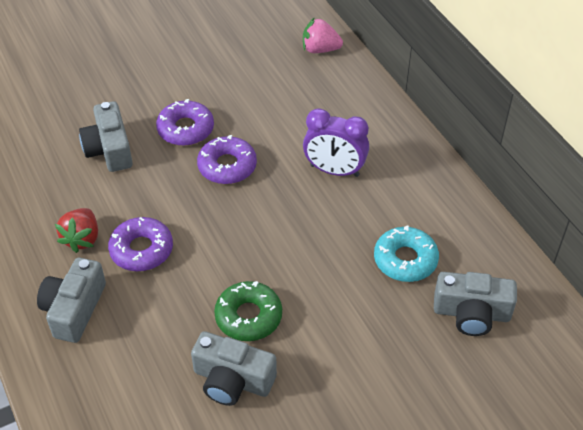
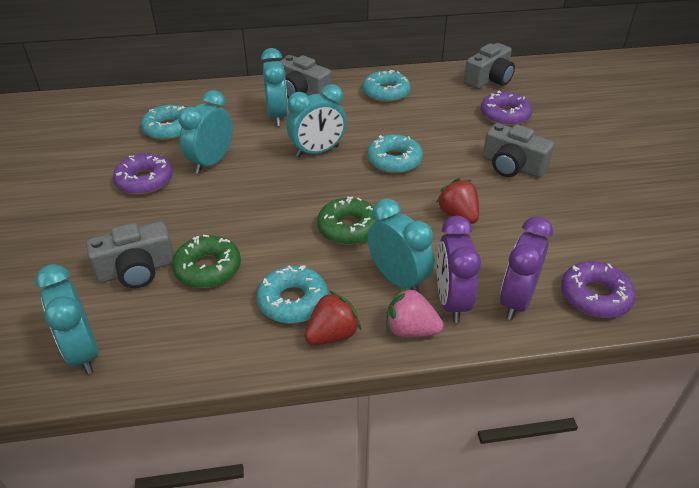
green donut: 1 -> 2
purple clock: 1 -> 2
red strawberry: 1 -> 2
turquoise clock: 0 -> 5
turquoise donut: 1 -> 4

